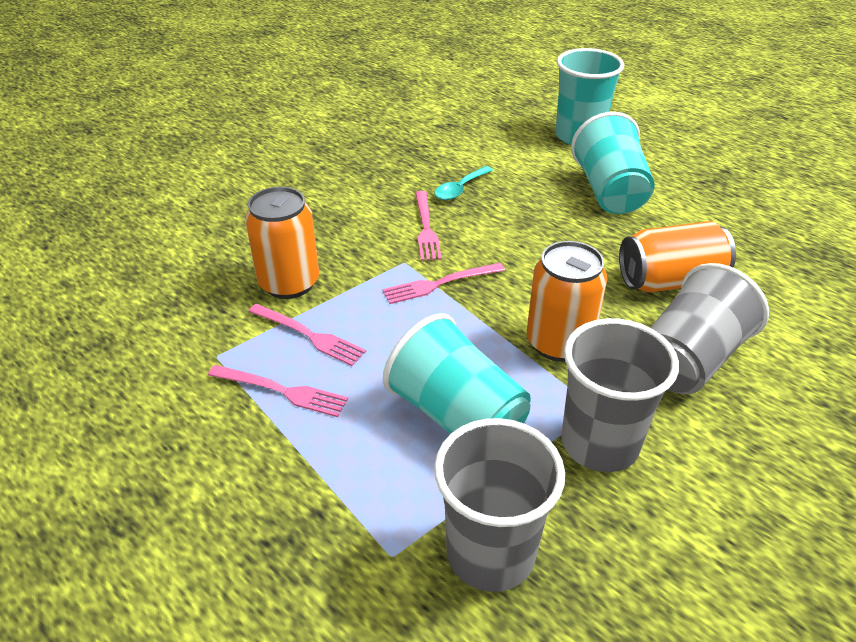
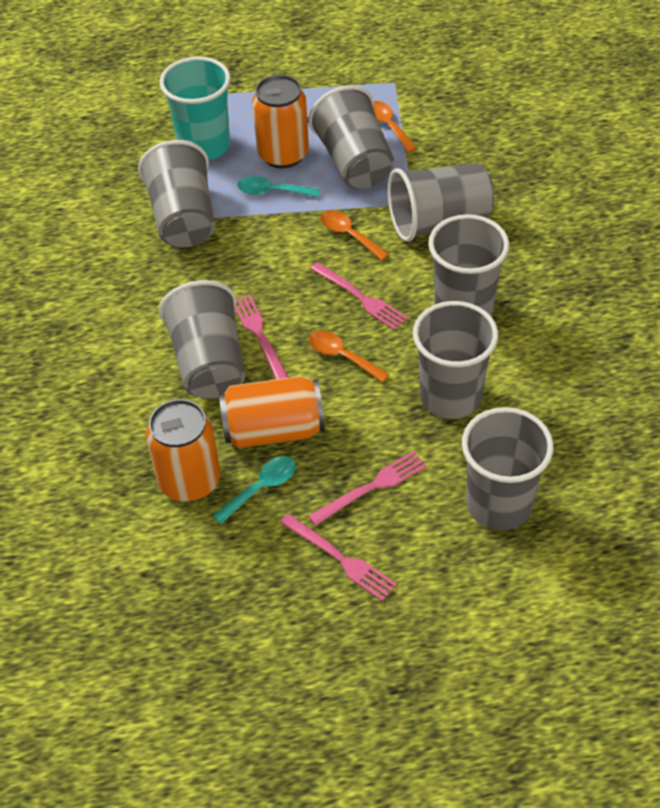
grey cup: 3 -> 7
orange spoon: 0 -> 3
turquoise cup: 3 -> 1
turquoise spoon: 1 -> 2

